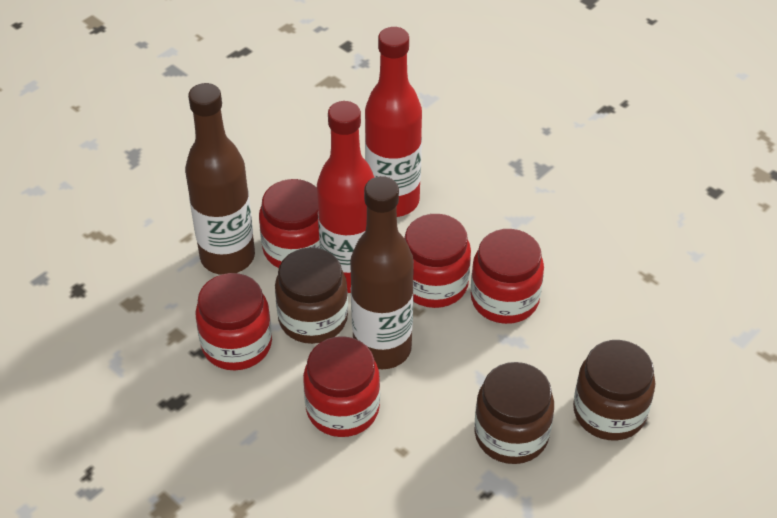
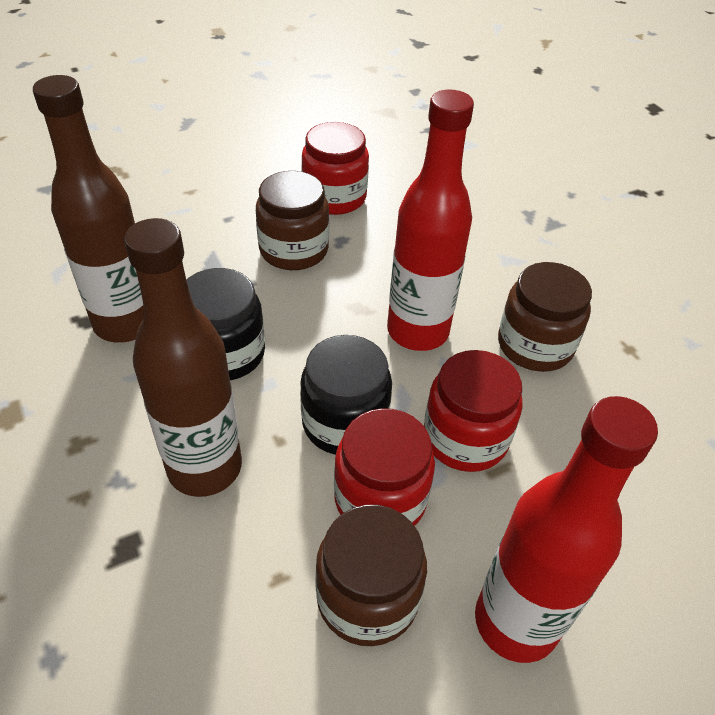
black jar: 0 -> 2
red jar: 5 -> 3

